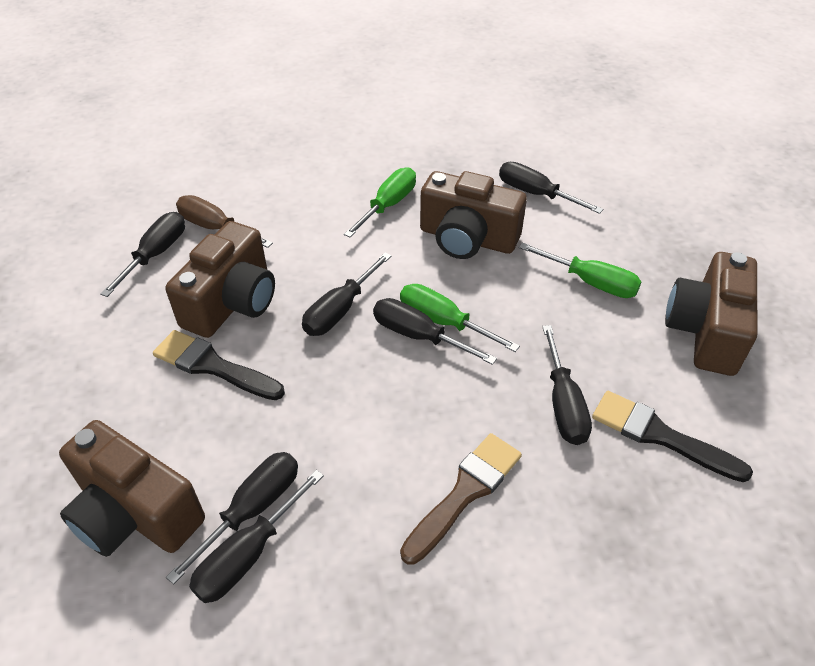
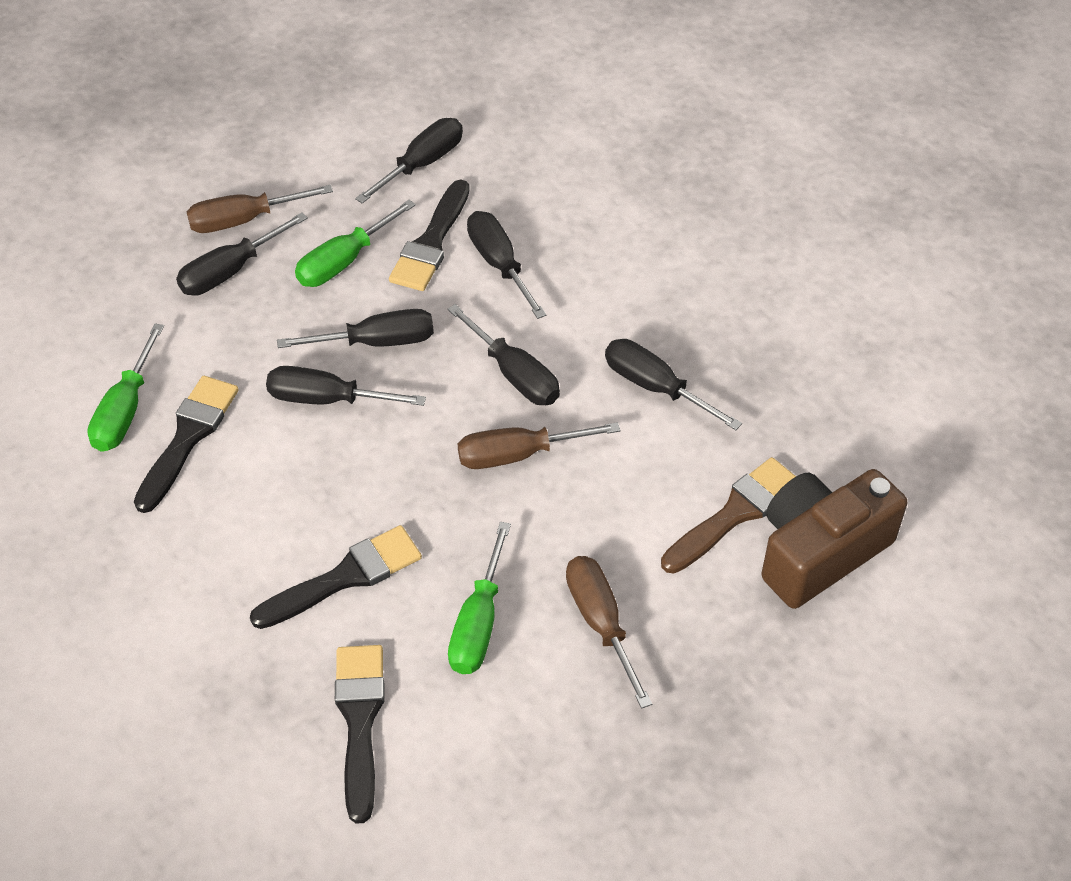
black brush: 2 -> 4
brown camera: 4 -> 1
brown screwdriver: 1 -> 3

